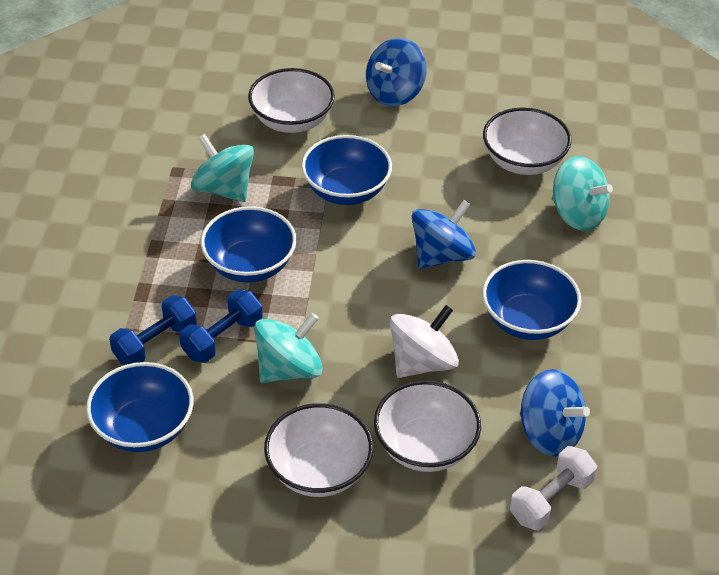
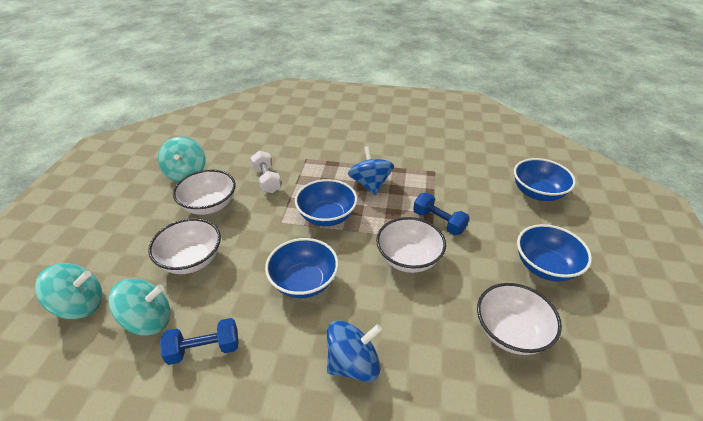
blue spinning top: 3 -> 2
white spinning top: 1 -> 0

